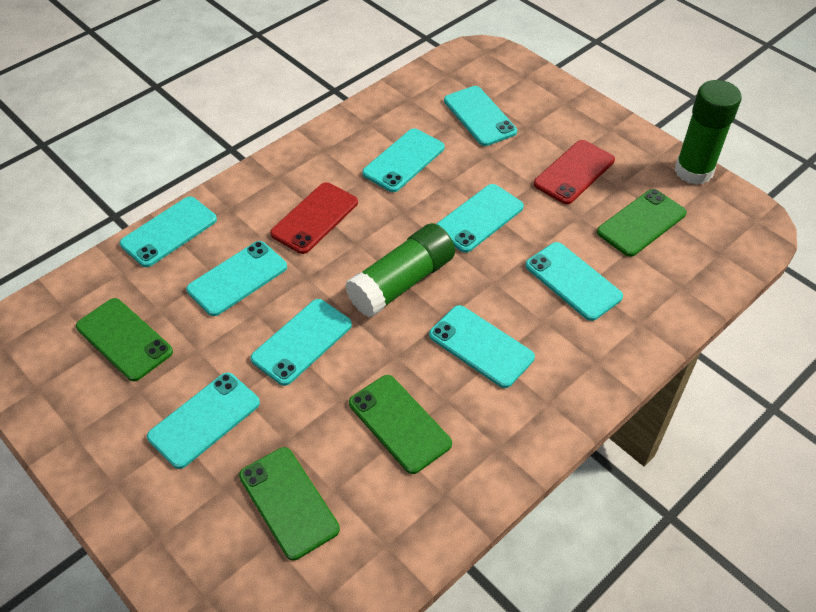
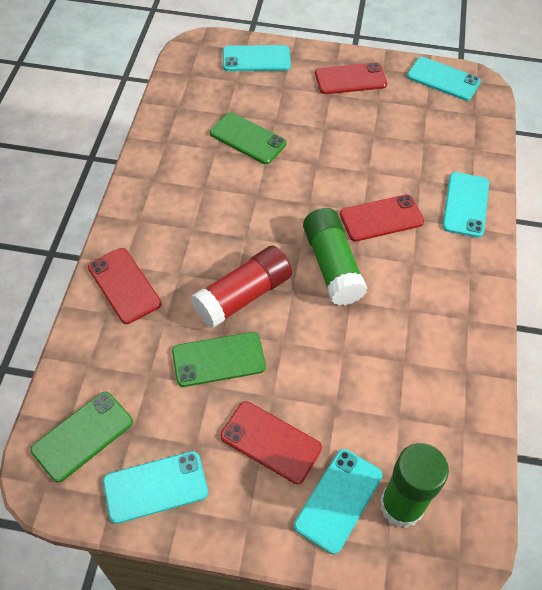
green phone: 4 -> 3
red glue stick: 0 -> 1
red phone: 2 -> 4
turquoise phone: 9 -> 5

